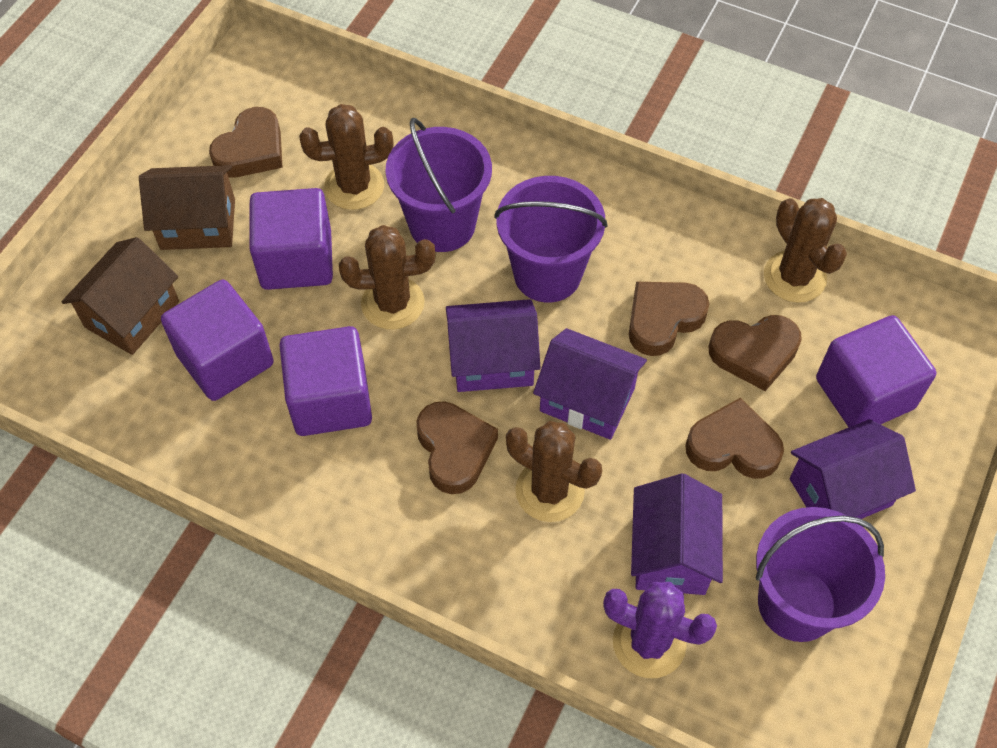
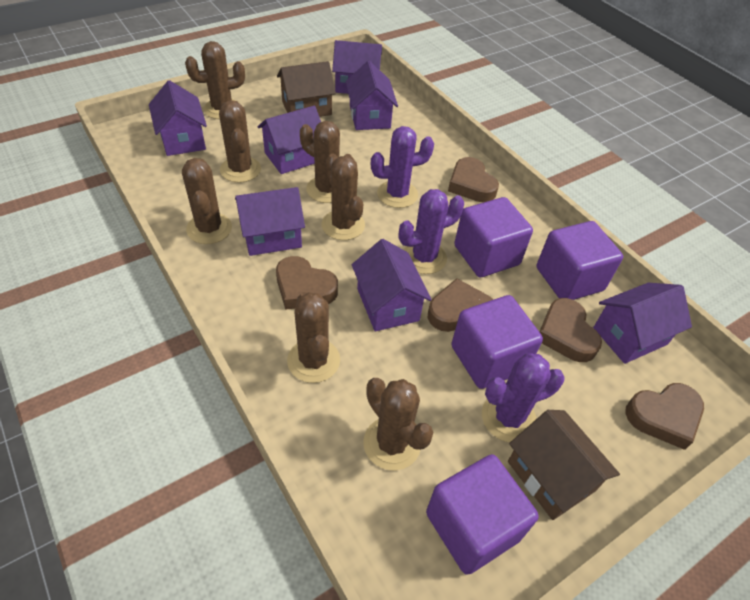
brown cactus: 4 -> 7
purple bucket: 3 -> 0
purple cactus: 1 -> 3
purple house: 4 -> 7

